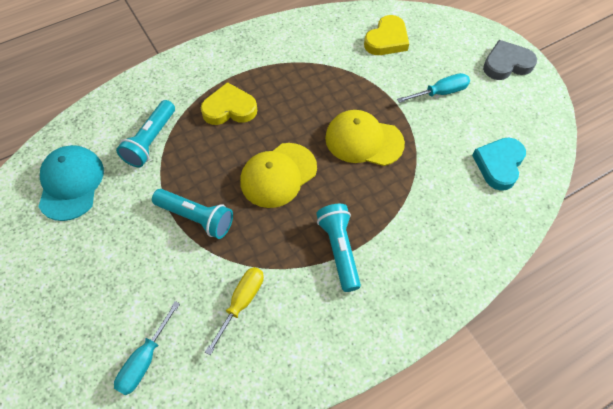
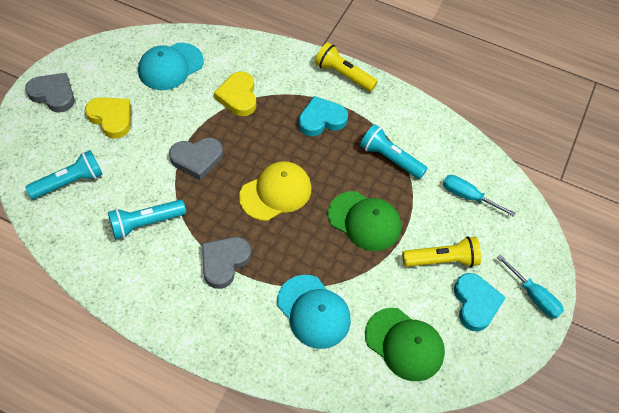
green cap: 0 -> 2
grey heart: 1 -> 3
turquoise cap: 1 -> 2
turquoise heart: 1 -> 2
yellow cap: 2 -> 1
yellow flashlight: 0 -> 2
yellow screwdriver: 1 -> 0

